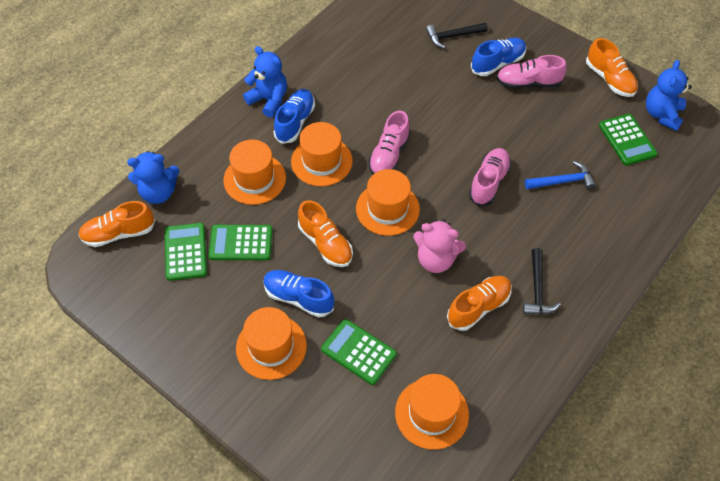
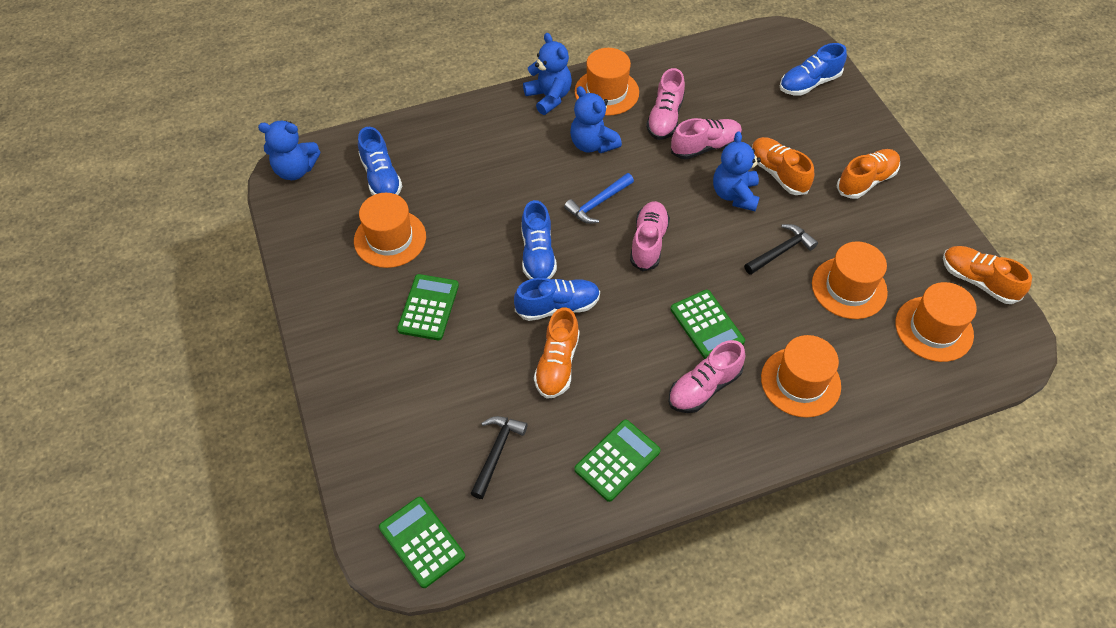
blue shoe: 3 -> 4
blue teddy bear: 3 -> 4
pink shoe: 3 -> 4
pink teddy bear: 1 -> 0

